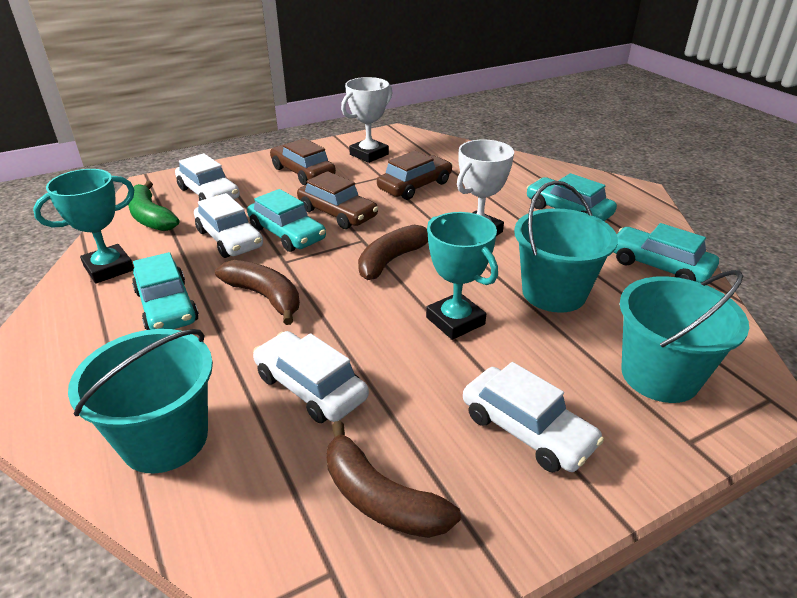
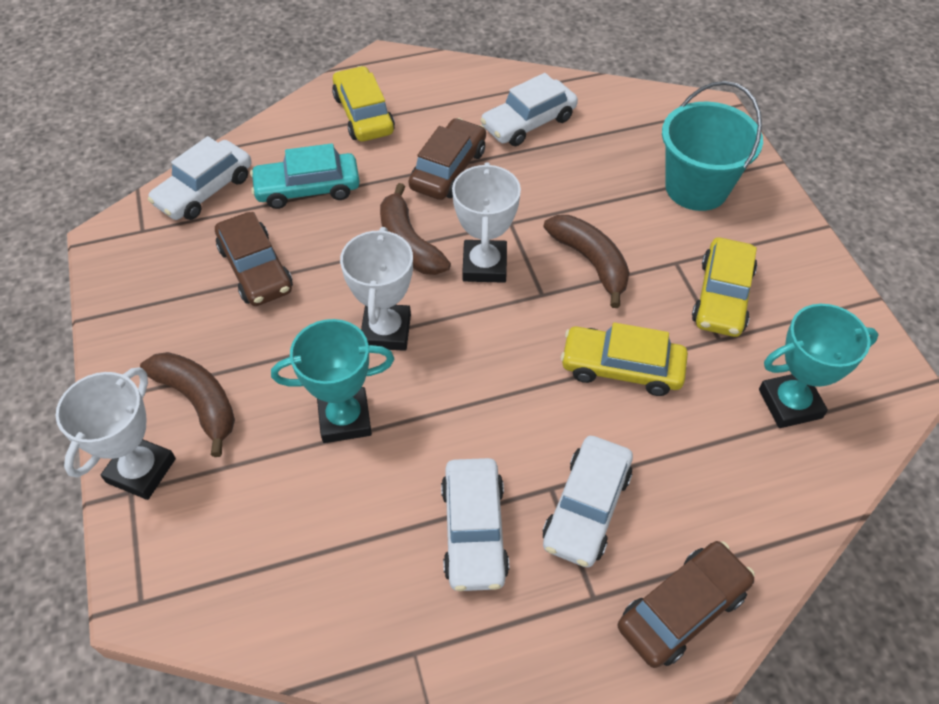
green banana: 1 -> 0
turquoise bucket: 3 -> 1
turquoise car: 4 -> 1
white trophy: 2 -> 3
yellow car: 0 -> 3

